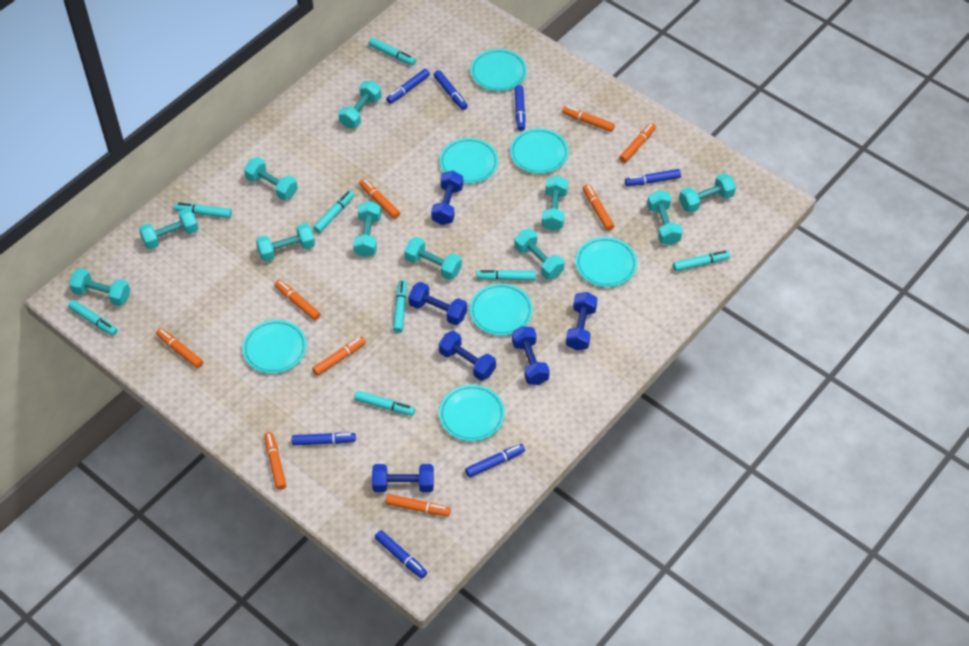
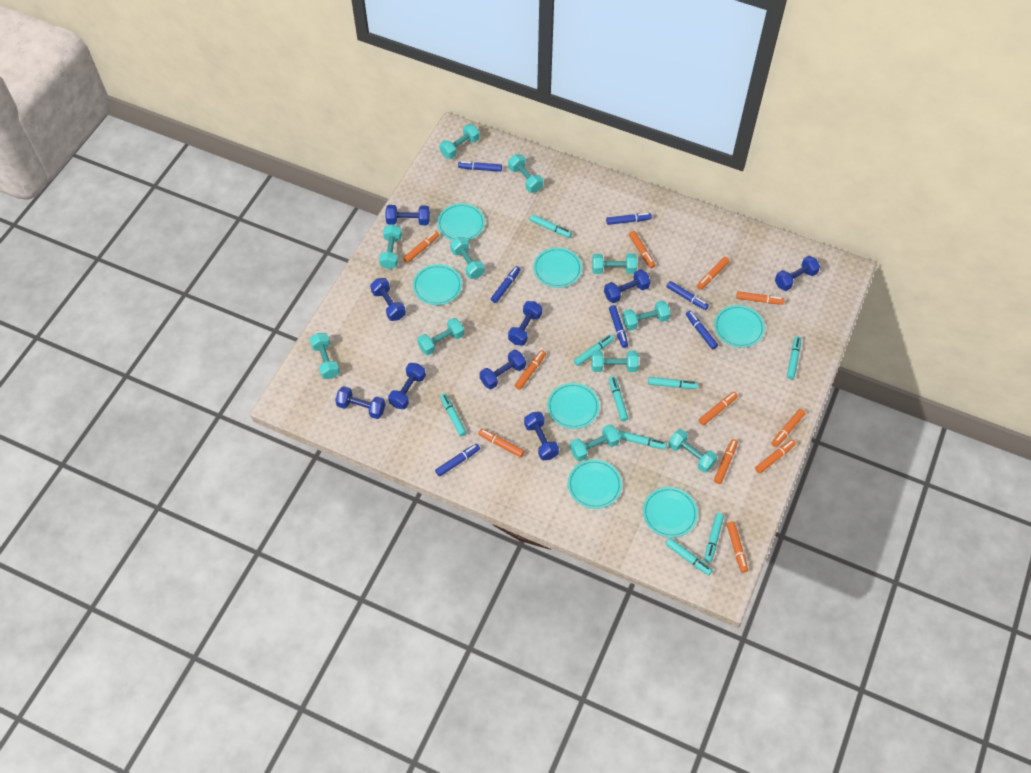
blue dumbbell: 6 -> 9
orange marker: 9 -> 11
turquoise marker: 8 -> 9

